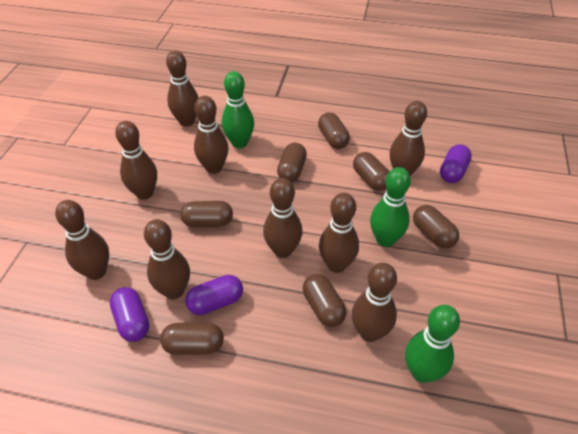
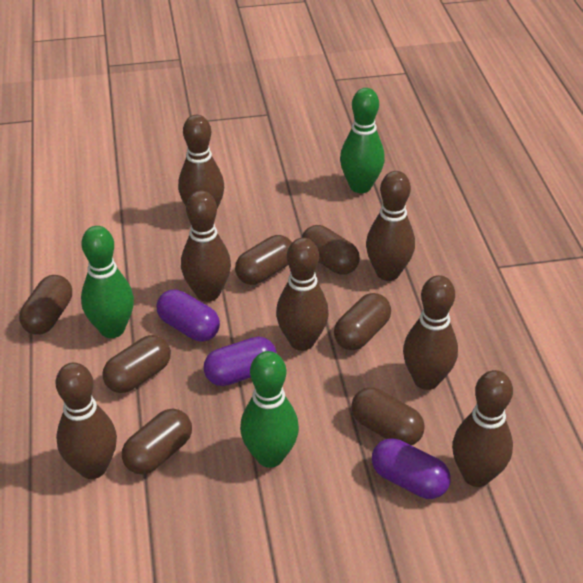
brown bowling pin: 9 -> 7

